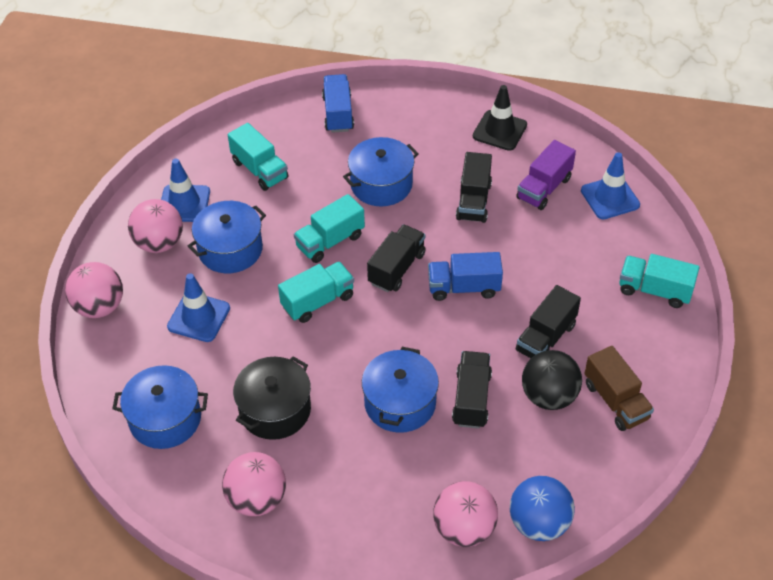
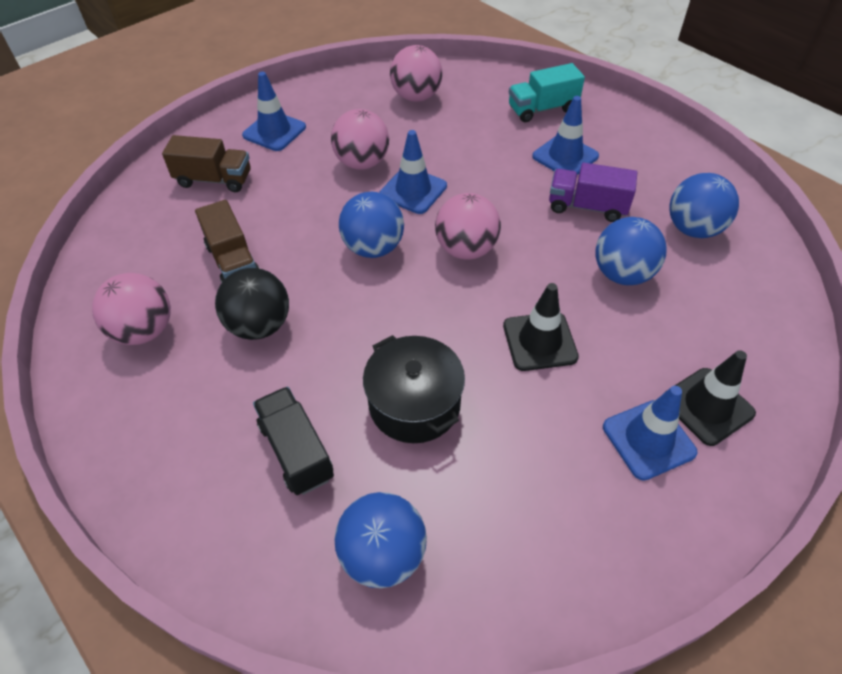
black traffic cone: 1 -> 2
black truck: 4 -> 1
blue ball: 1 -> 4
blue pot: 4 -> 0
blue traffic cone: 3 -> 4
blue truck: 2 -> 0
brown truck: 1 -> 2
turquoise truck: 4 -> 1

